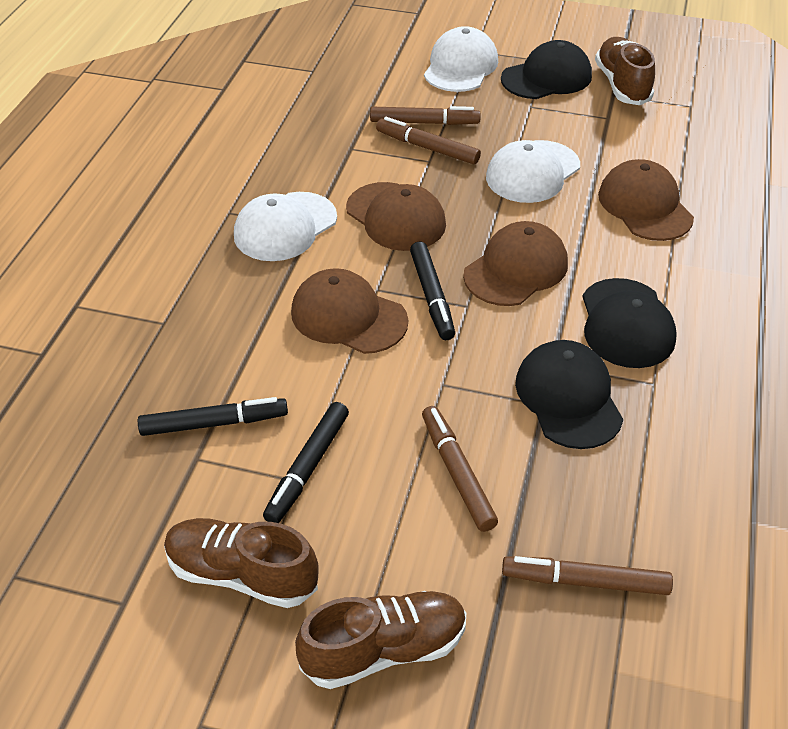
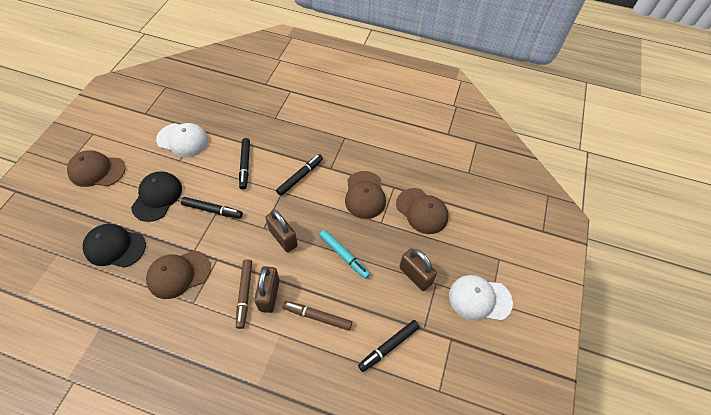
black cap: 3 -> 2
black marker: 3 -> 4
brown marker: 4 -> 2
brown padlock: 0 -> 3
brown shoe: 3 -> 0
turquoise marker: 0 -> 1
white cap: 3 -> 2

